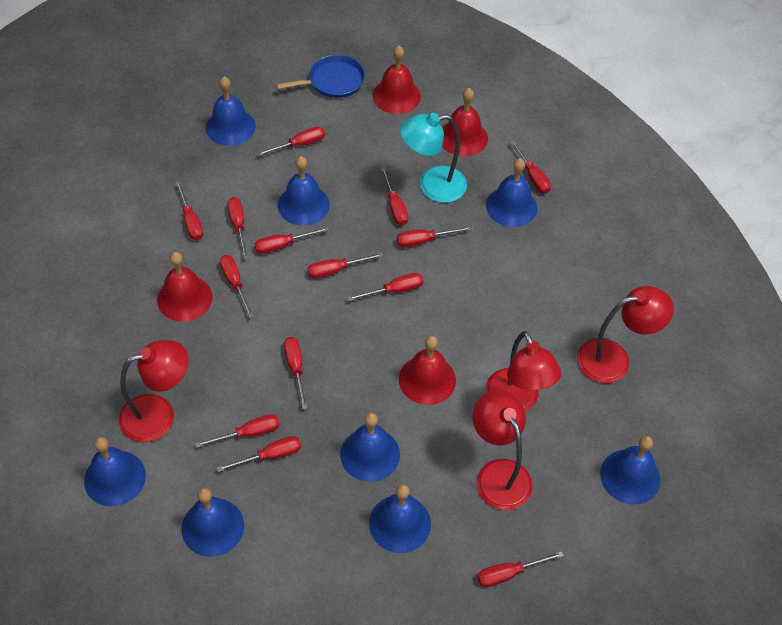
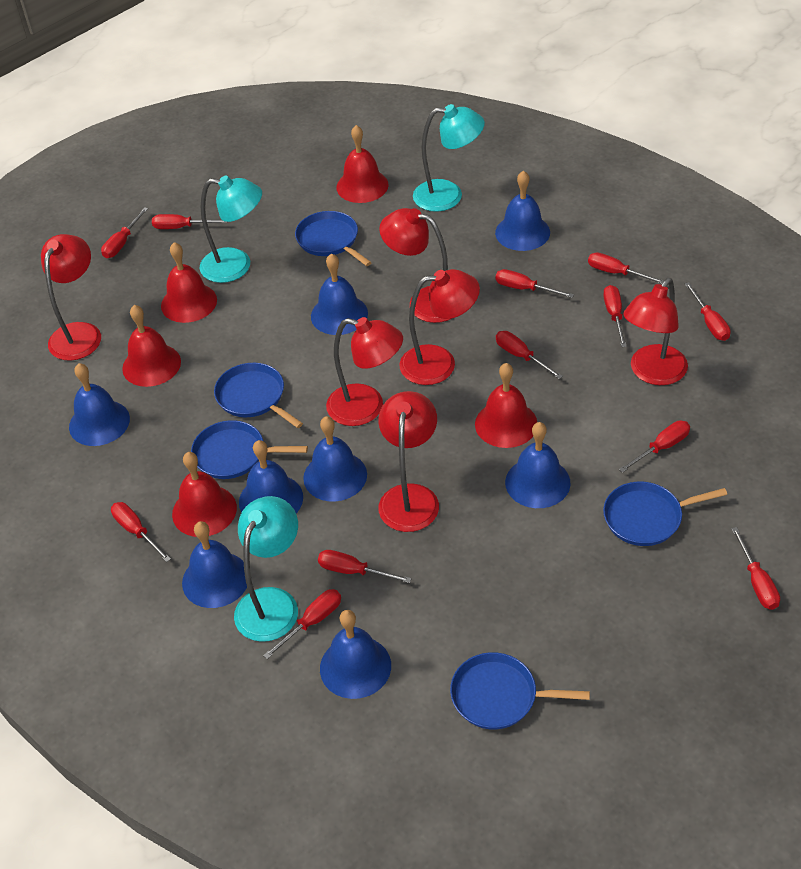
blue pan: 1 -> 5
red bell: 4 -> 5
red lamp: 4 -> 6
red screwdriver: 14 -> 12
turquoise lamp: 1 -> 3

